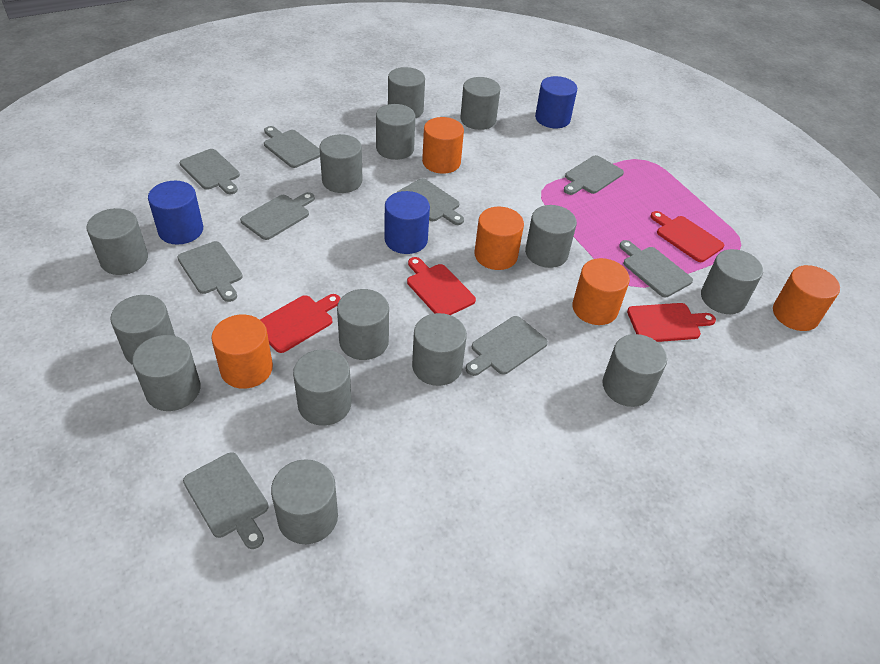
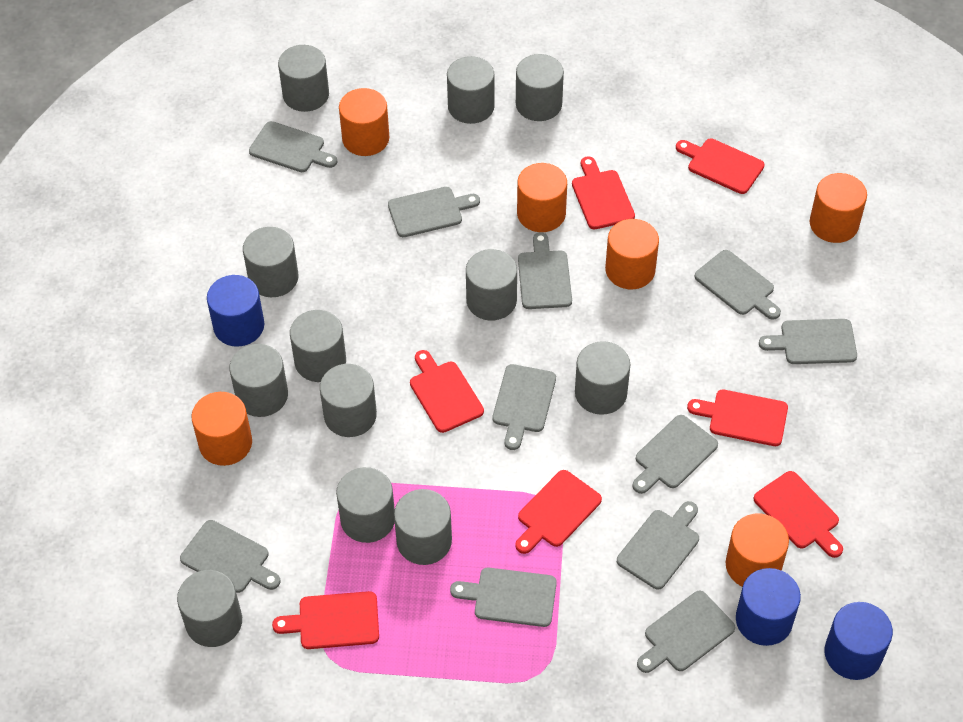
grey cutting board: 9 -> 11
grey cylinder: 14 -> 12
orange cylinder: 5 -> 6
red cutting board: 4 -> 7

